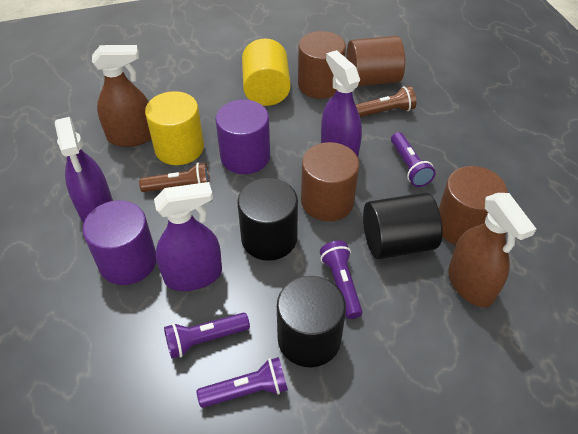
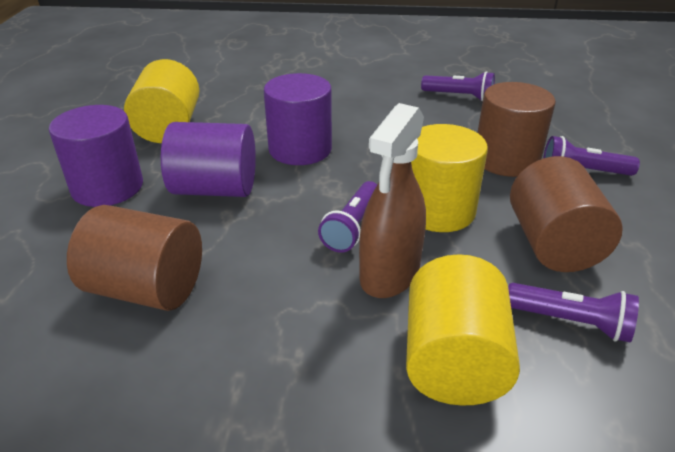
black cylinder: 3 -> 0
brown cylinder: 4 -> 3
brown flashlight: 2 -> 0
brown spray bottle: 2 -> 1
purple cylinder: 2 -> 3
purple spray bottle: 3 -> 0
yellow cylinder: 2 -> 3

